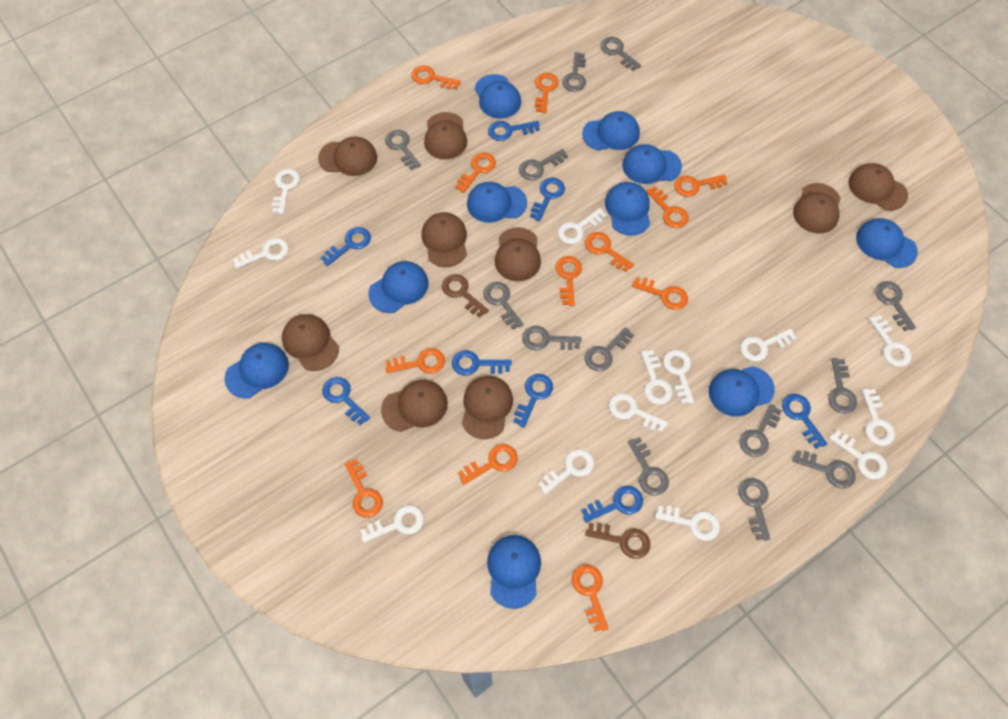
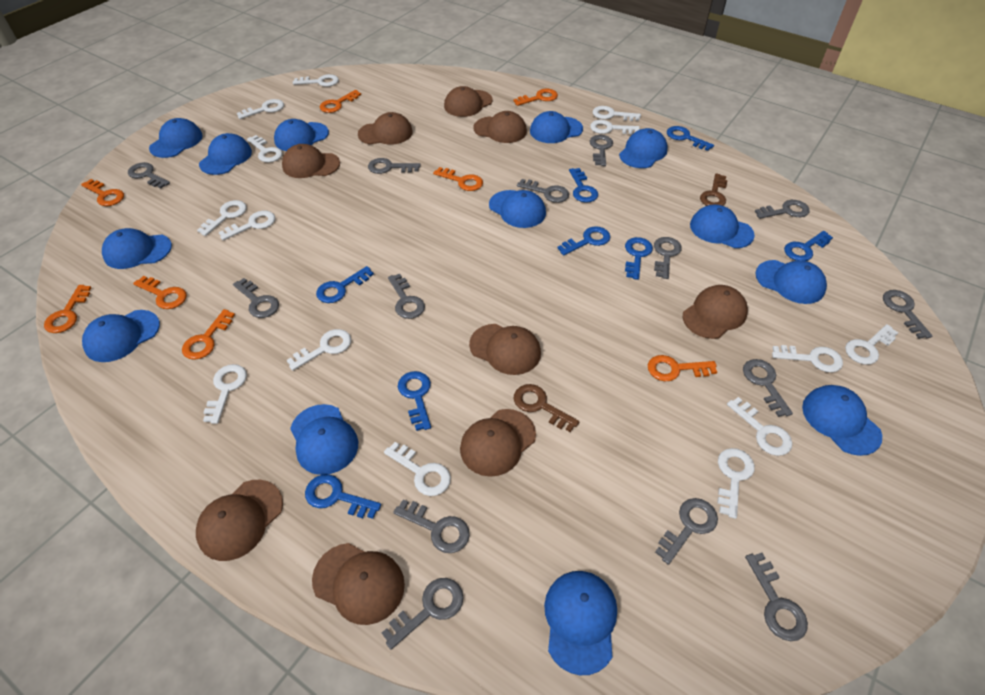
blue cap: 10 -> 13
grey key: 13 -> 14
orange key: 12 -> 8
white key: 13 -> 14

